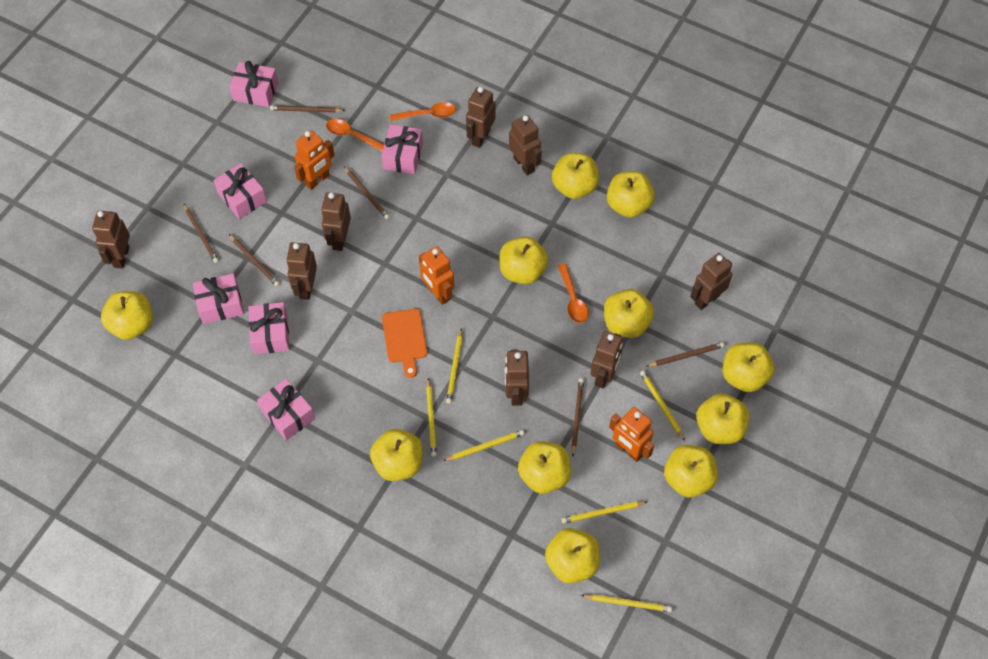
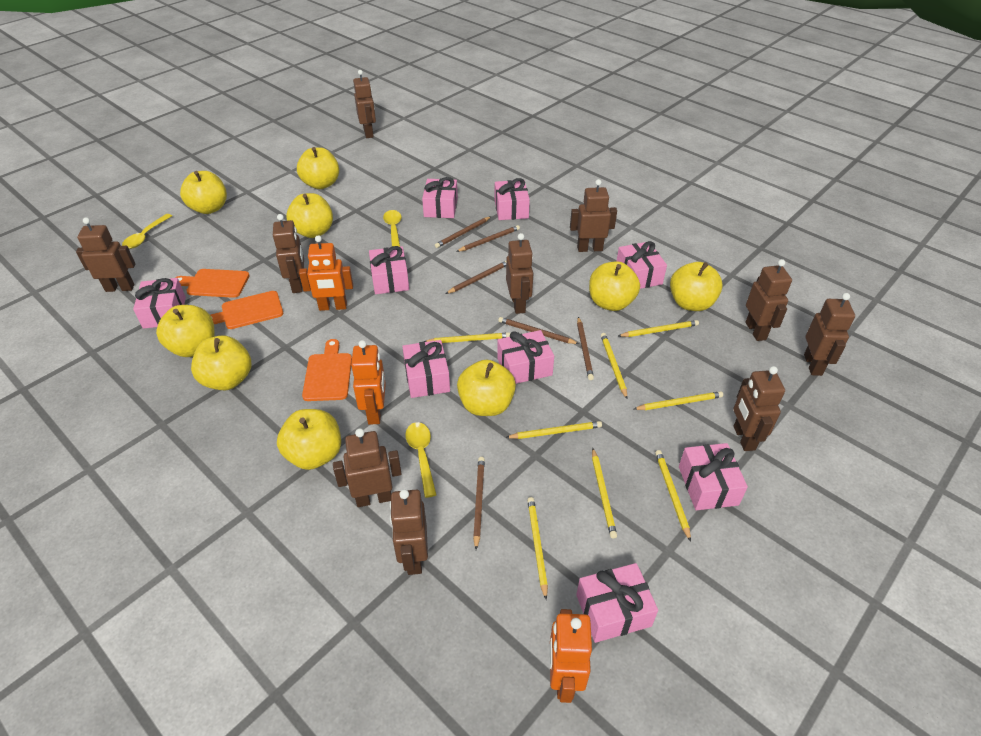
brown robot: 8 -> 10
orange cutting board: 1 -> 3
orange spoon: 3 -> 0
pink gift: 6 -> 9
yellow apple: 11 -> 9
yellow pencil: 6 -> 8
yellow spoon: 0 -> 3

